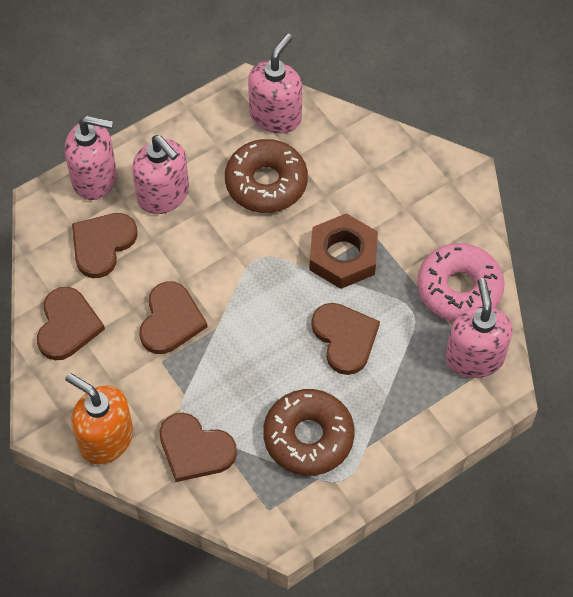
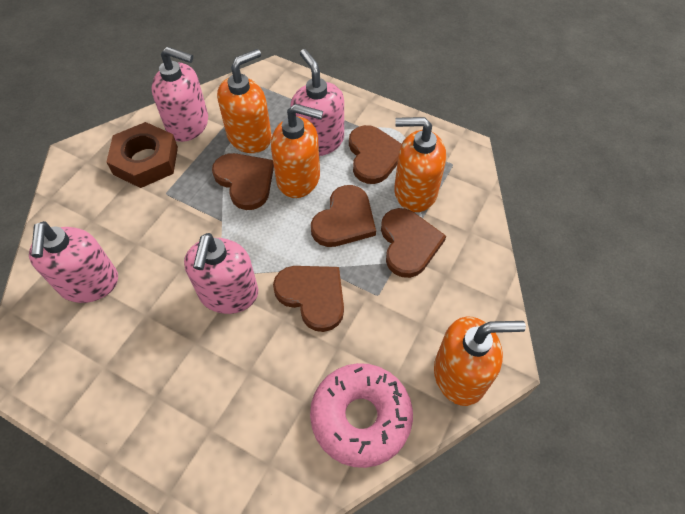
brown donut: 2 -> 0
orange soap dispenser: 1 -> 4

